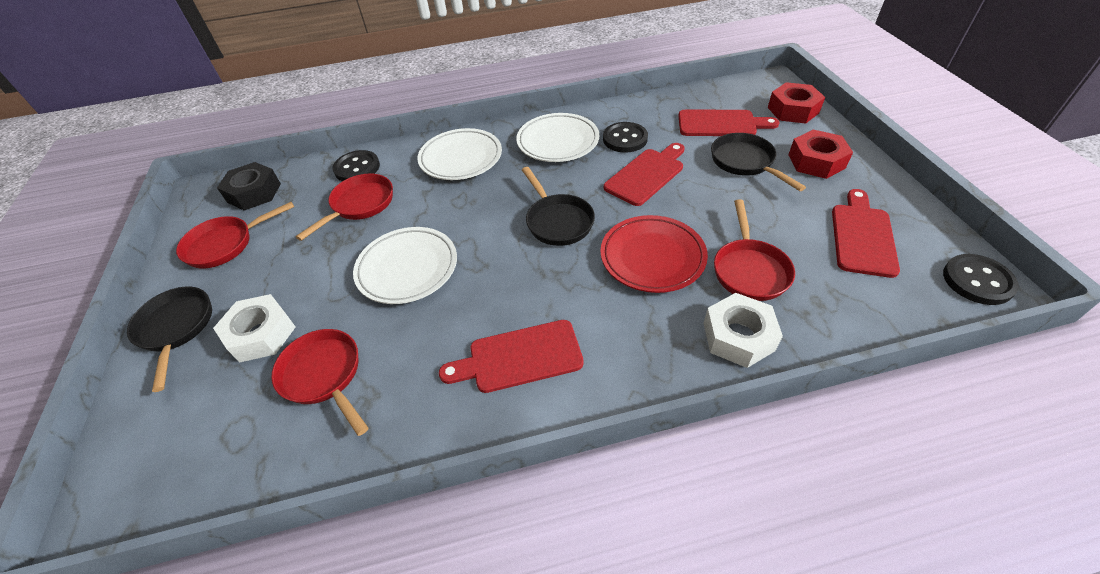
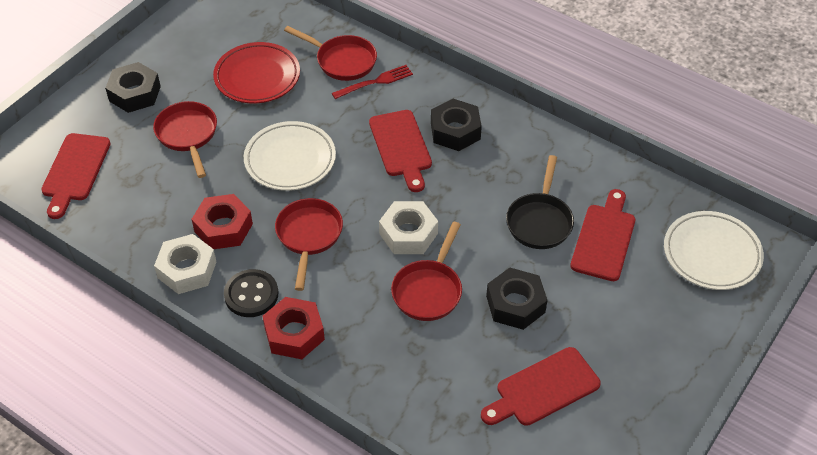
black button: 3 -> 1
black nut: 1 -> 3
black pan: 3 -> 1
red fork: 0 -> 1
white plate: 3 -> 2

